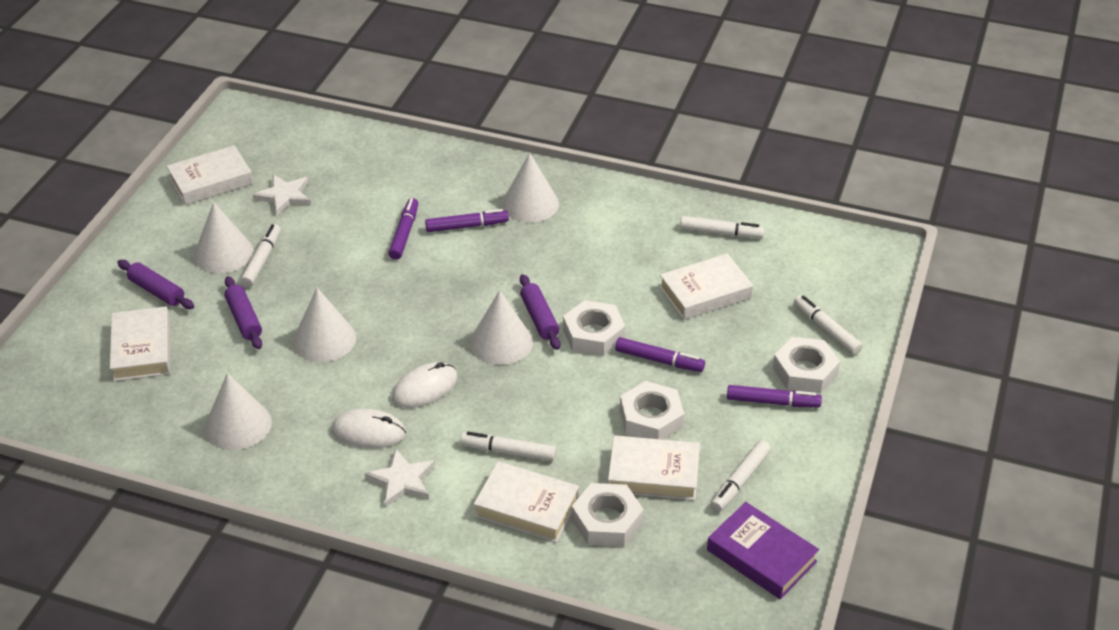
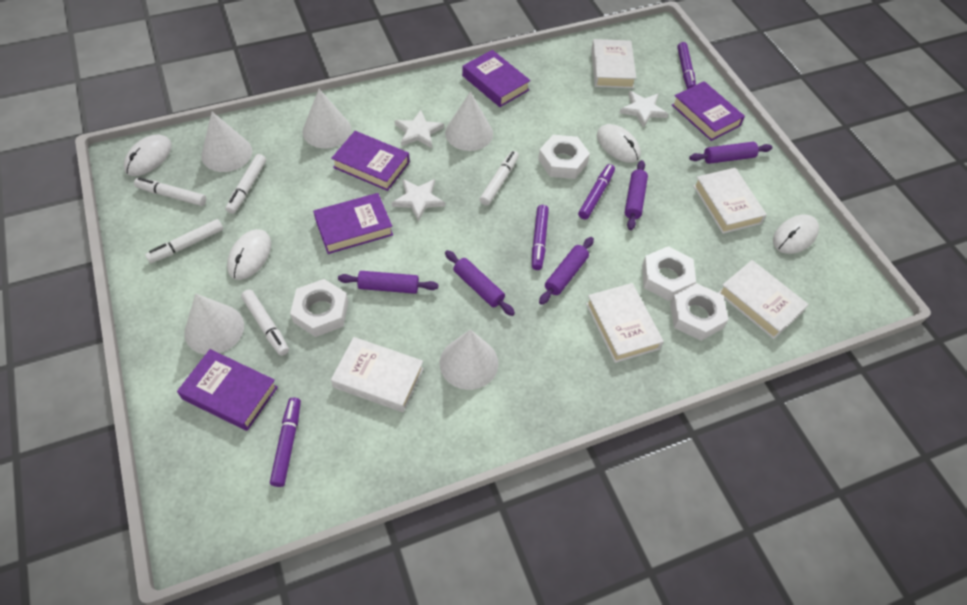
purple book: 1 -> 5
purple rolling pin: 3 -> 5
white mouse: 2 -> 4
white star: 2 -> 3

